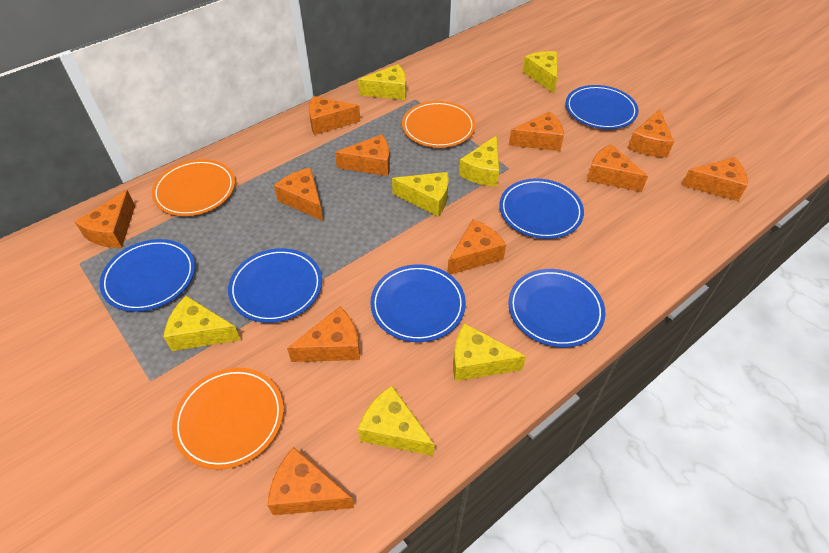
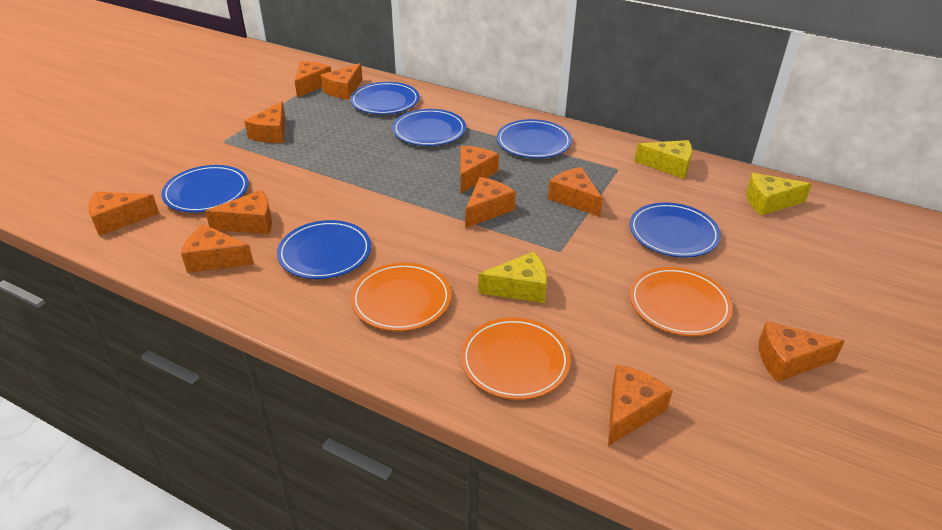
yellow cheese: 7 -> 3

